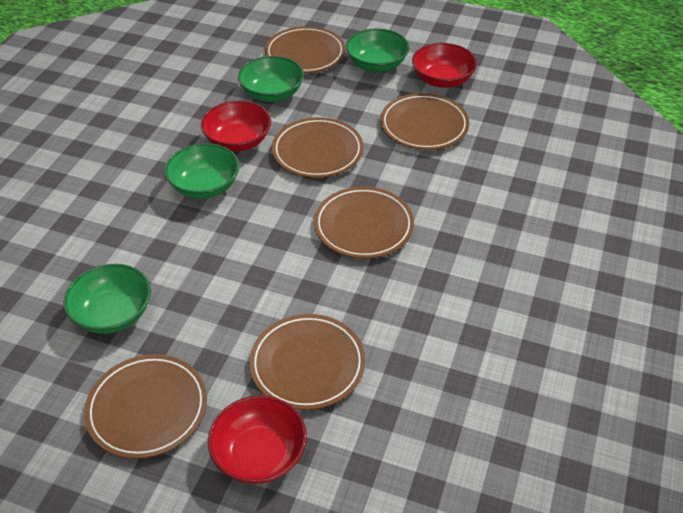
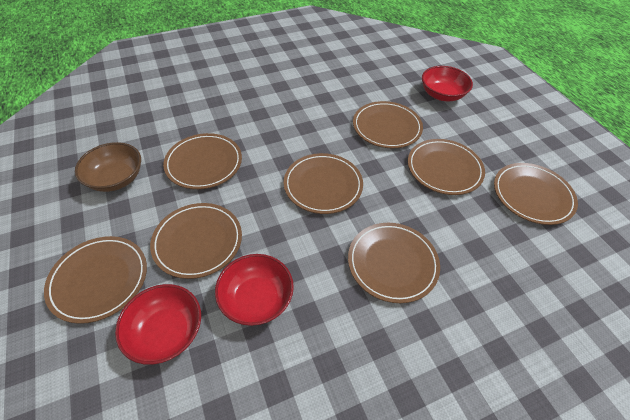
brown bowl: 0 -> 1
brown plate: 6 -> 8
green bowl: 4 -> 0

